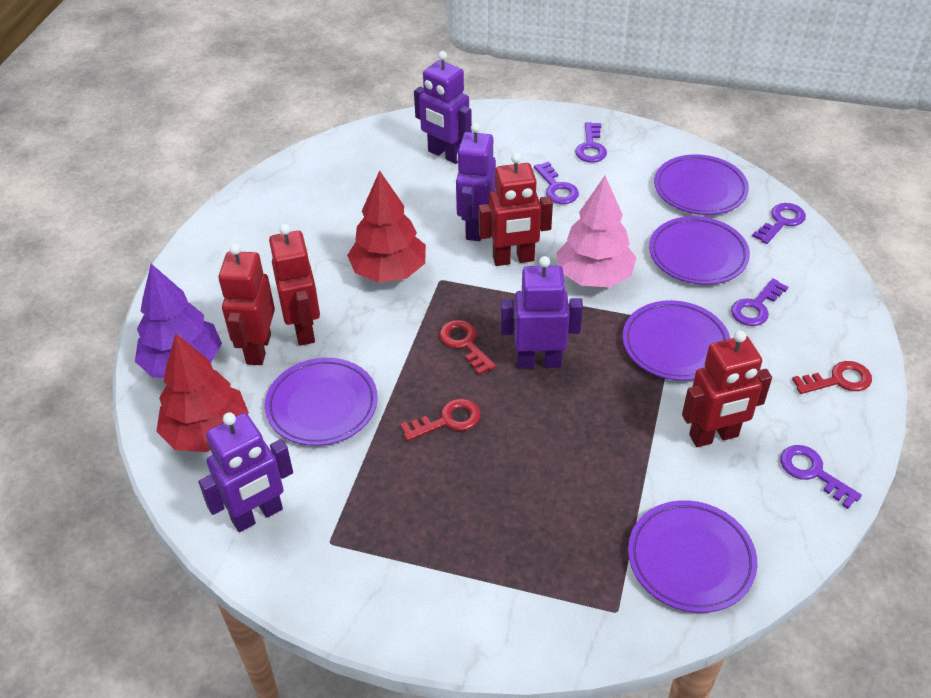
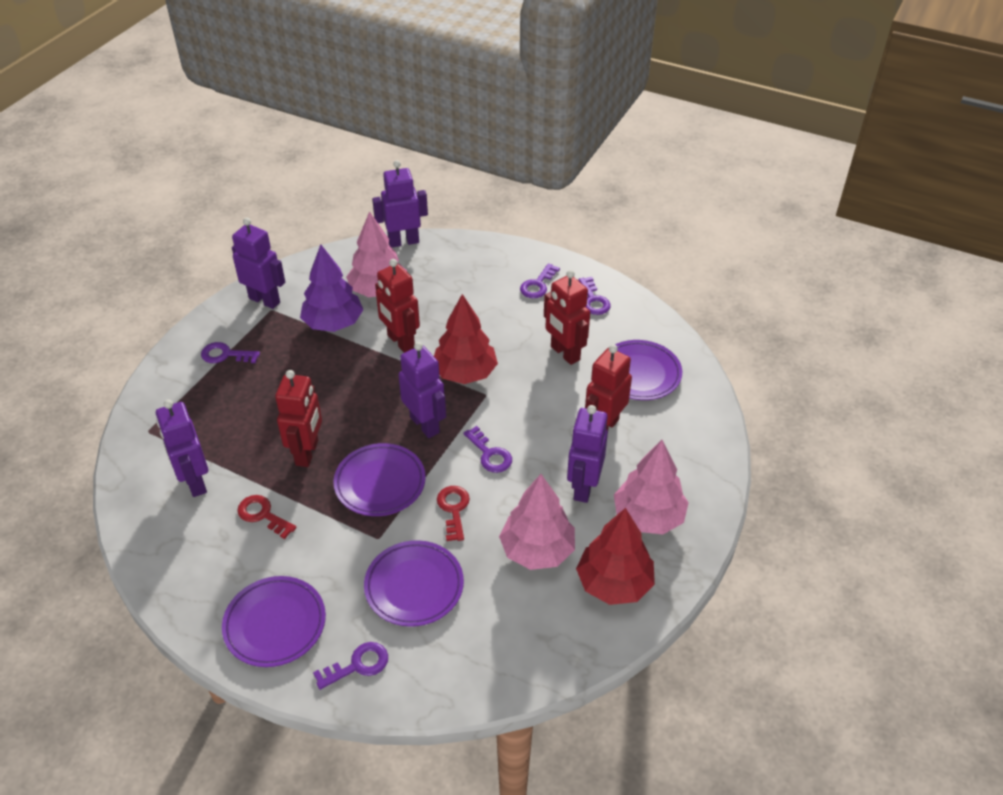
pink tree: 1 -> 3
purple plate: 5 -> 4
purple robot: 4 -> 5
red key: 3 -> 2

